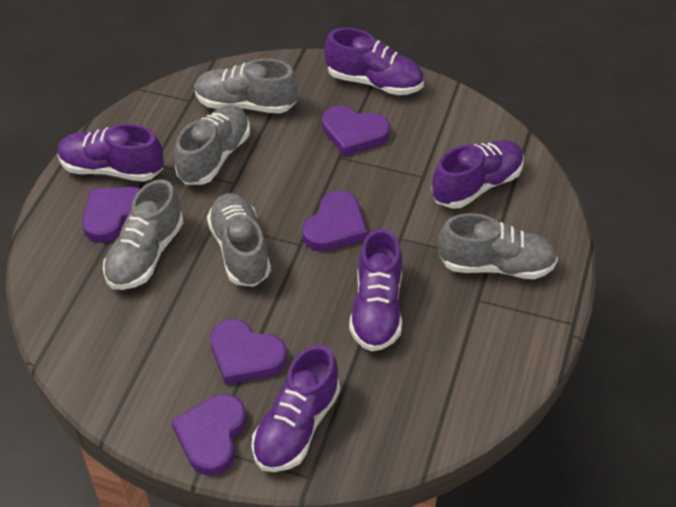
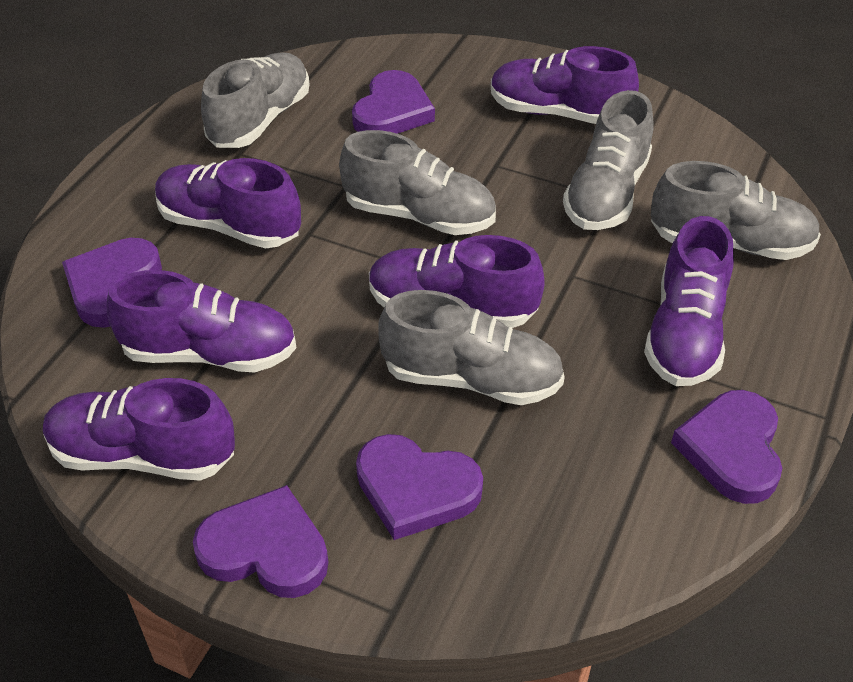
purple shoe: 5 -> 6

